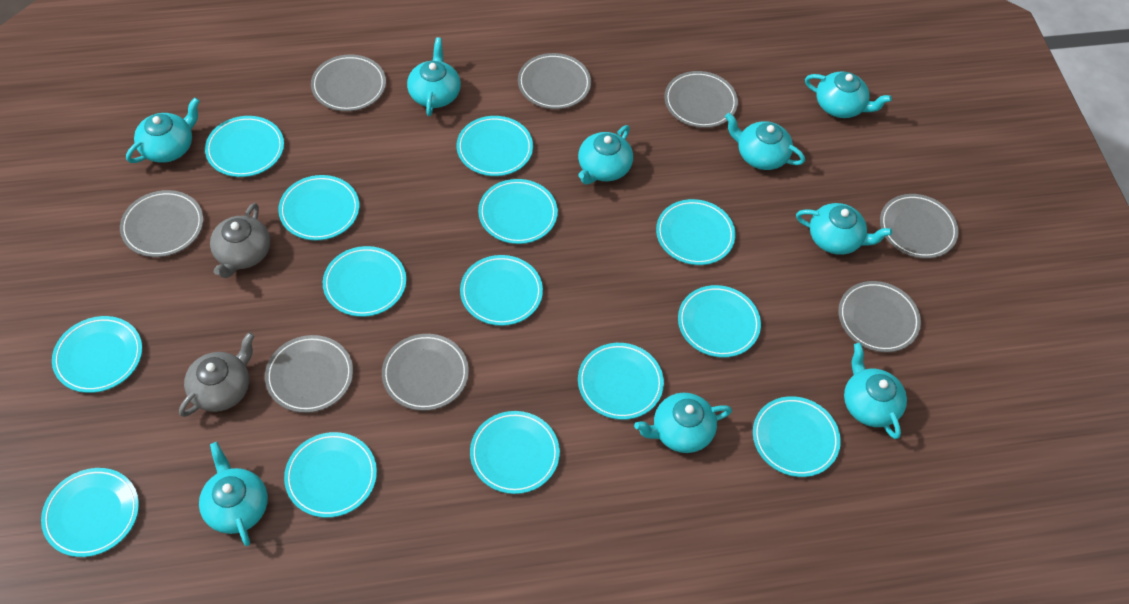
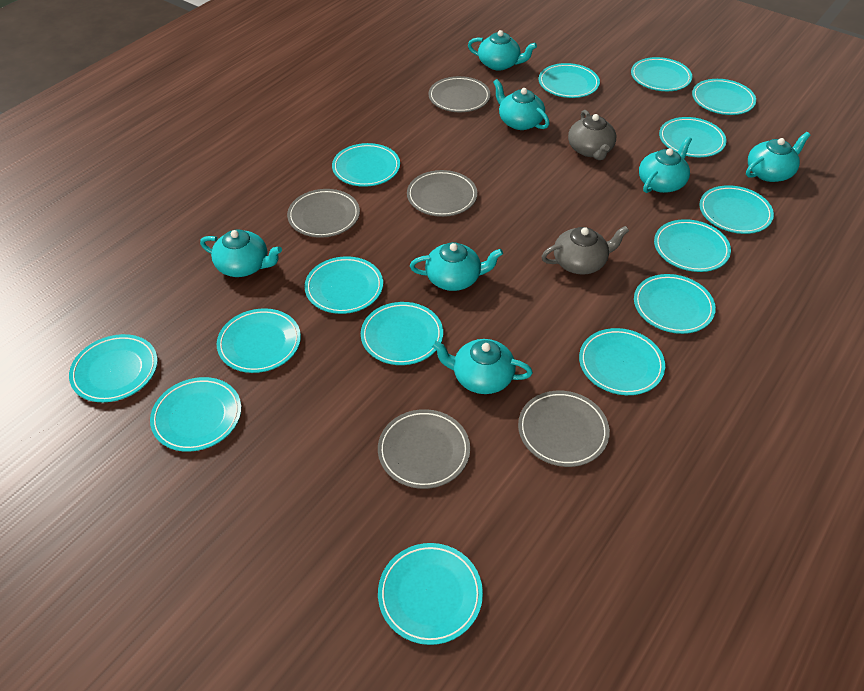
grey plate: 8 -> 5
turquoise plate: 14 -> 15
turquoise teapot: 9 -> 7

